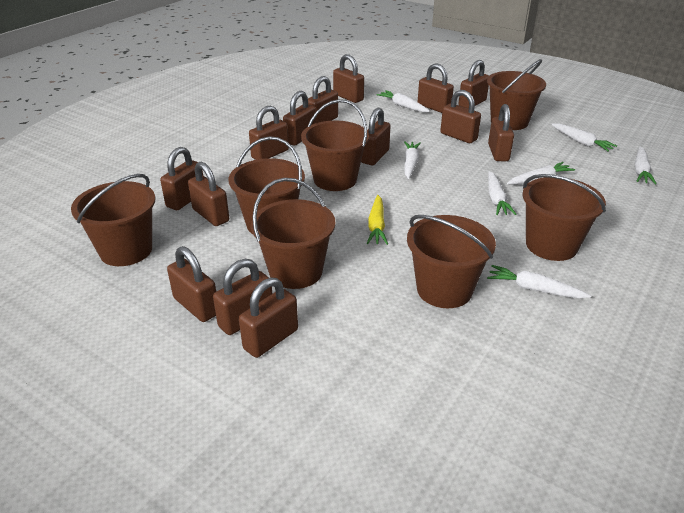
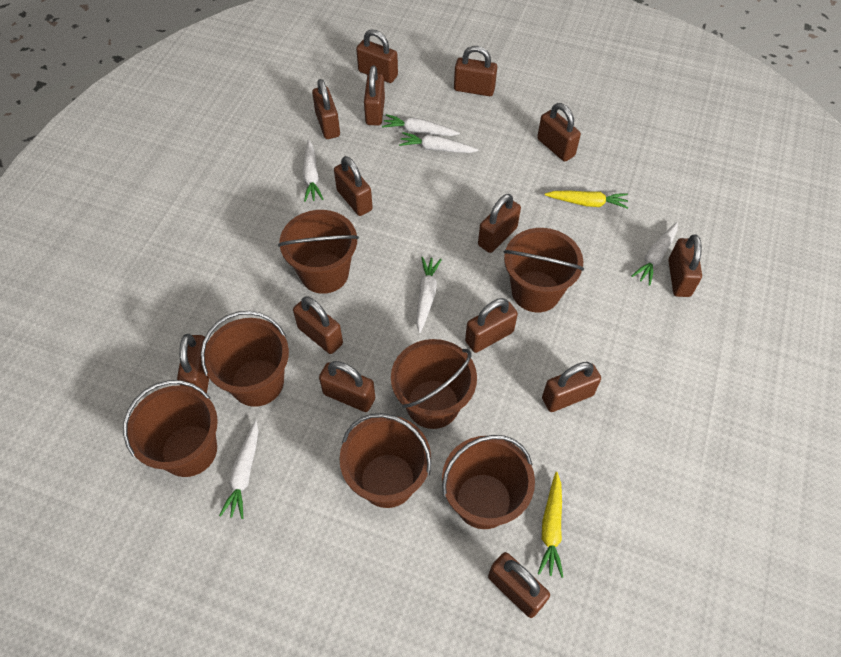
white carrot: 7 -> 6
yellow carrot: 1 -> 2

